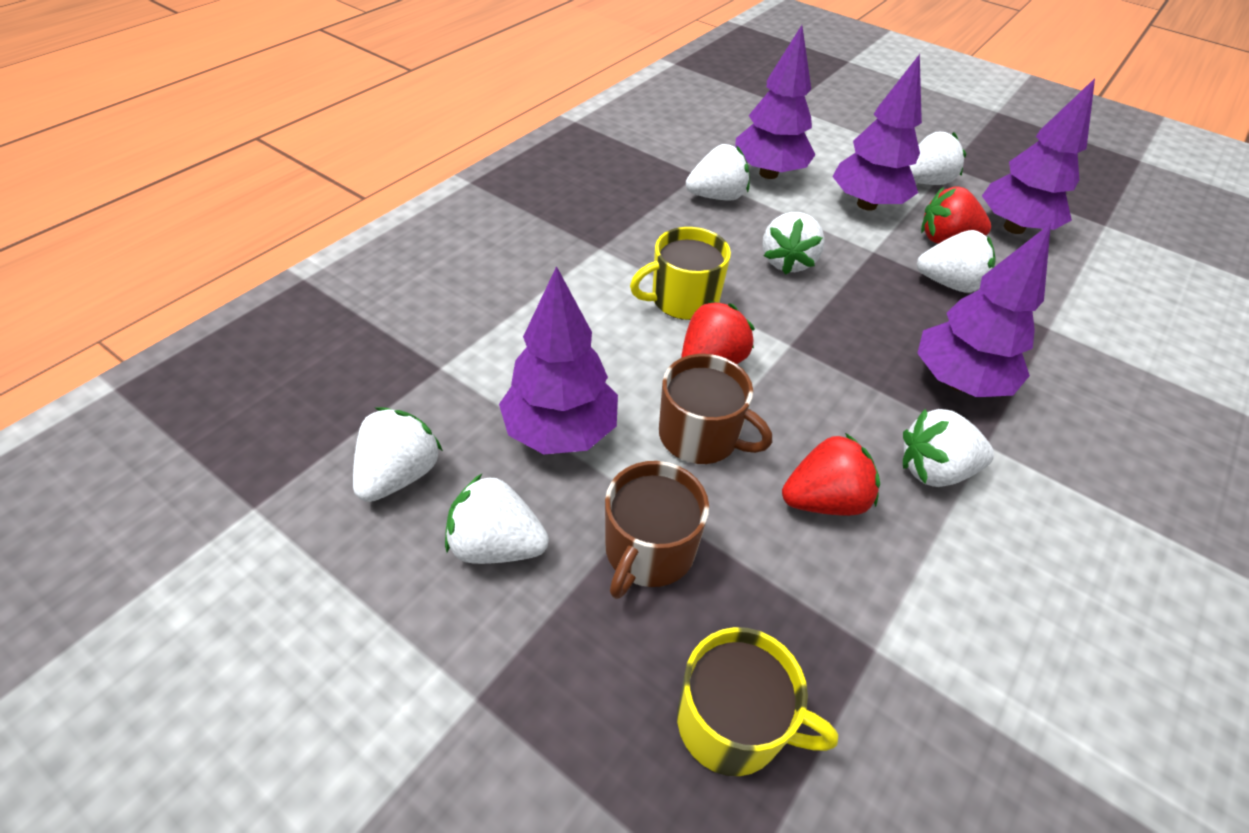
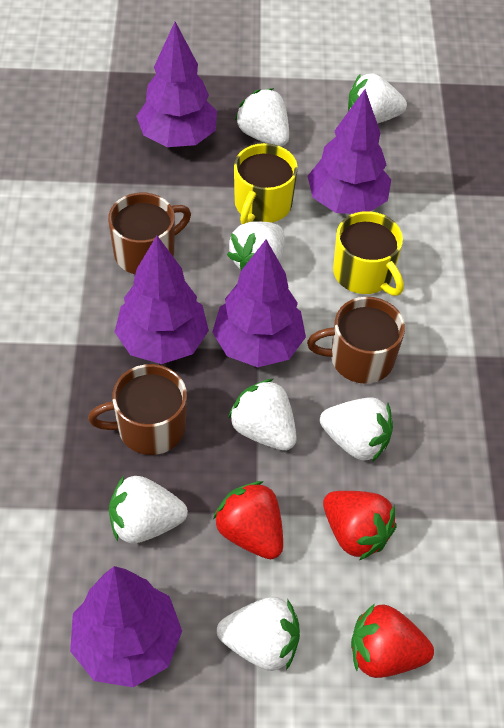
brown mug: 2 -> 3

